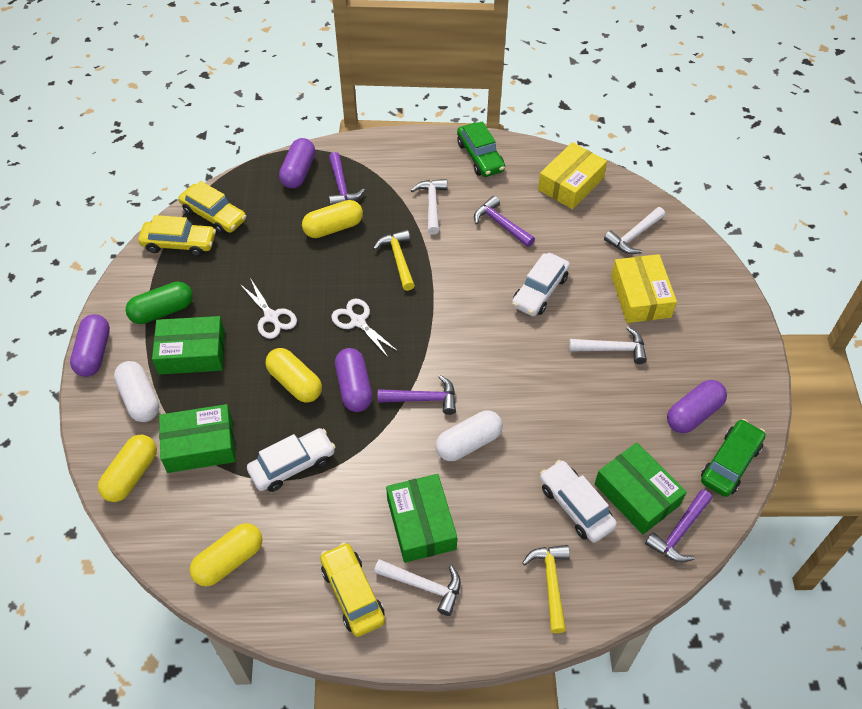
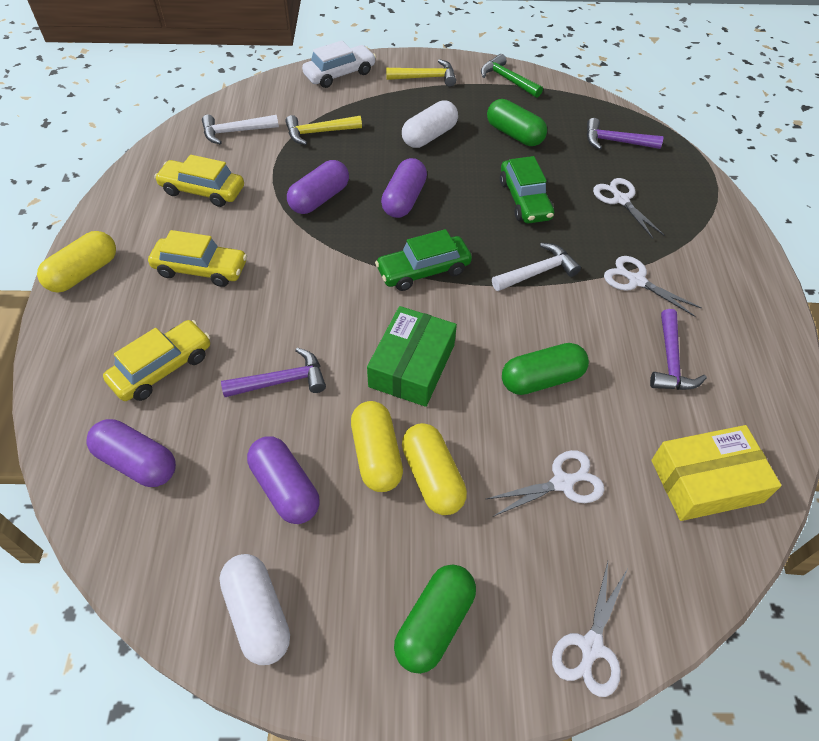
green box: 4 -> 1
green capsule: 1 -> 3
green hammer: 0 -> 1
purple hammer: 4 -> 3
white car: 3 -> 1
white hammer: 4 -> 2
white scissors: 2 -> 4
yellow box: 2 -> 1
yellow capsule: 4 -> 3

